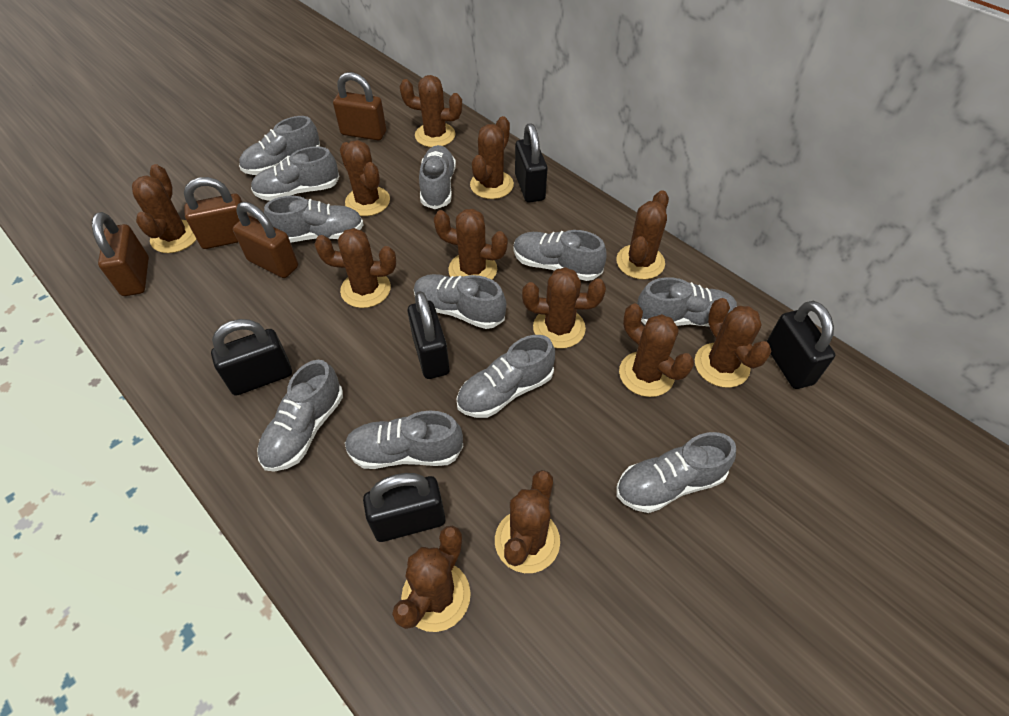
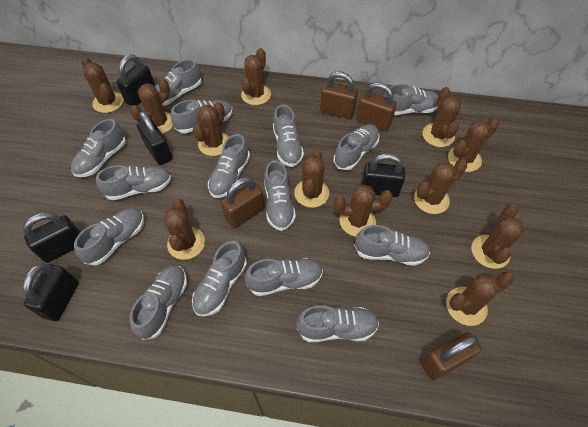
grey shoe: 11 -> 15

